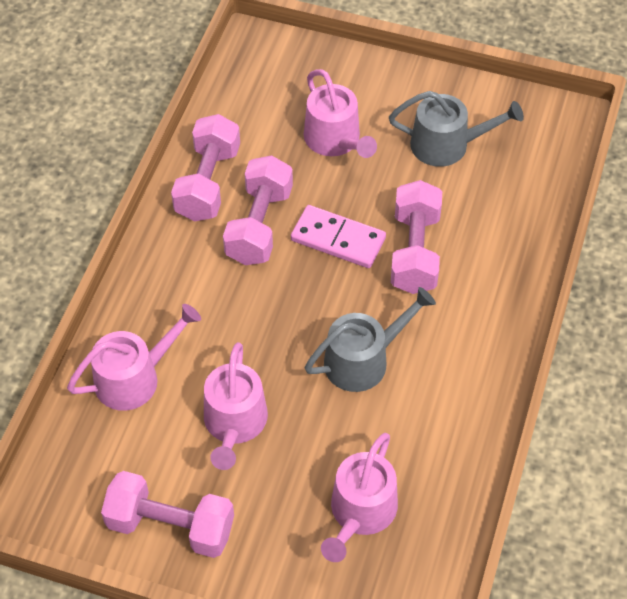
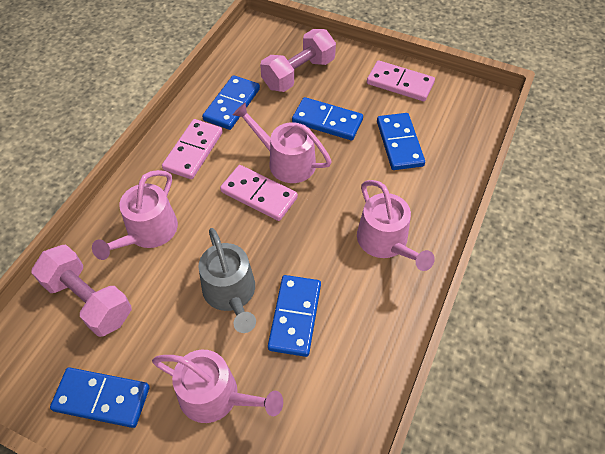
blue domino: 0 -> 5
grey watering can: 2 -> 1
pink domino: 1 -> 3
pink dumbbell: 4 -> 2

